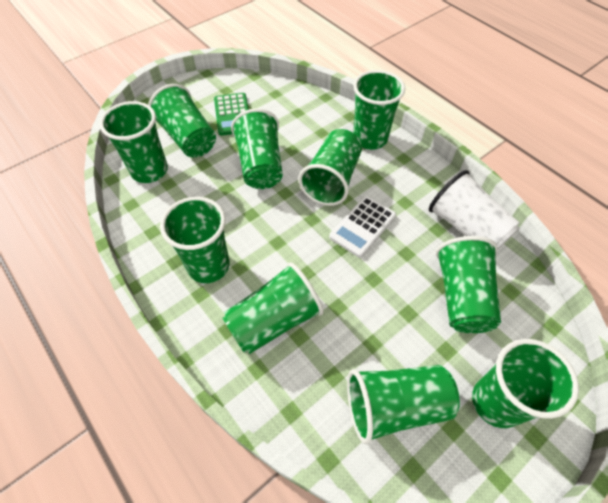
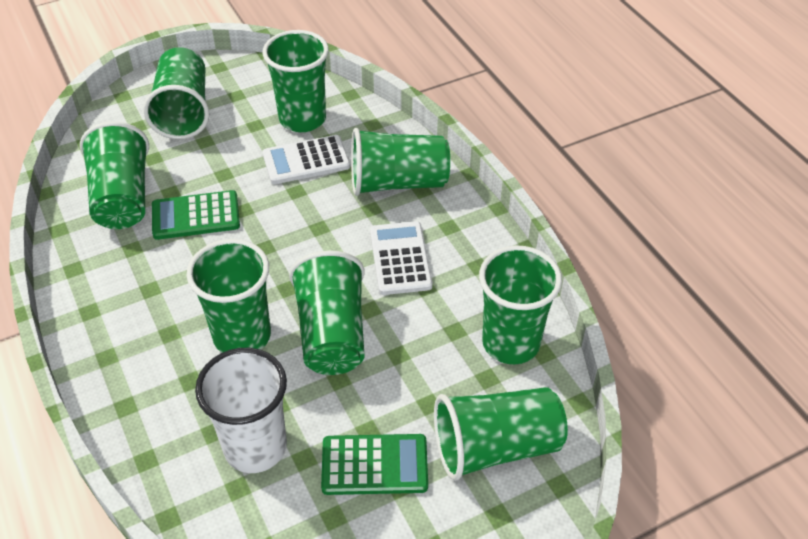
green calculator: 1 -> 2
green cup: 10 -> 8
white calculator: 1 -> 2

